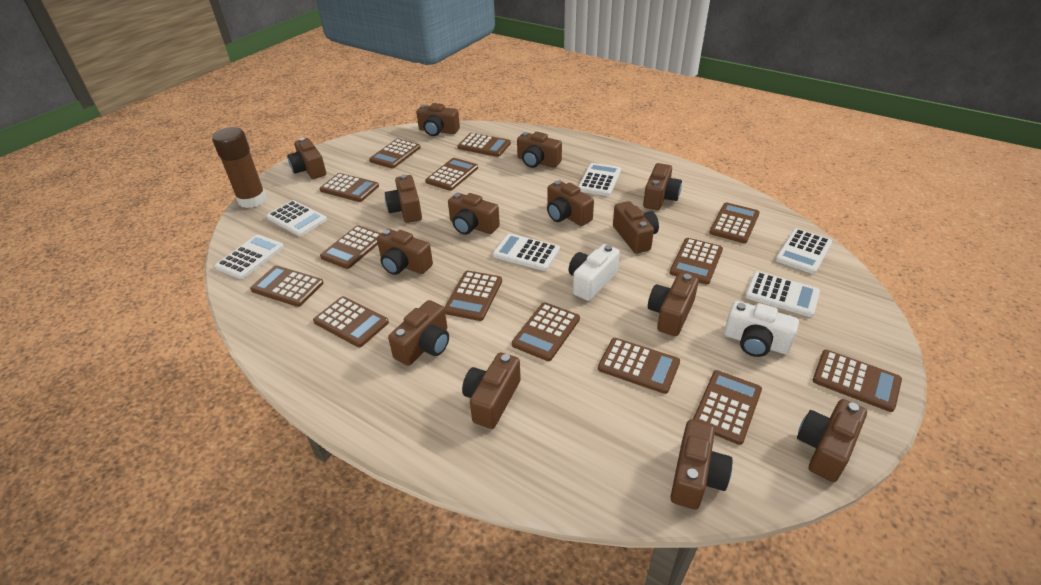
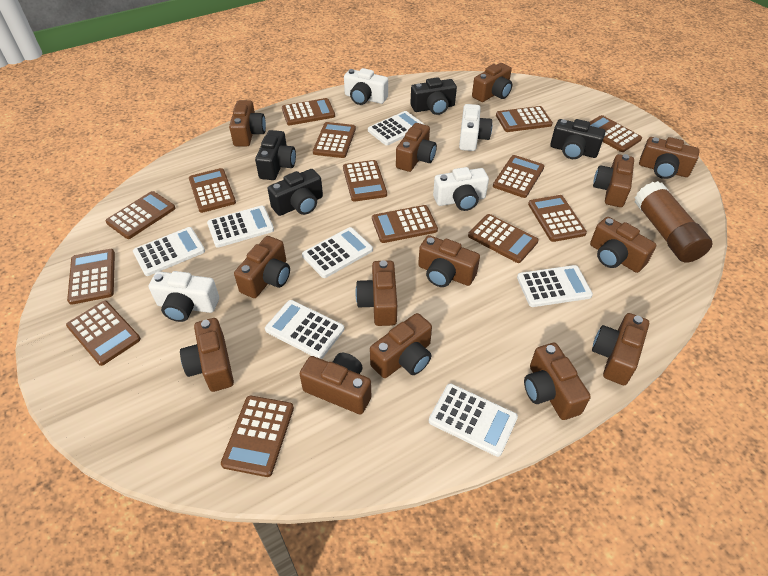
black camera: 0 -> 4
white calculator: 6 -> 7
white camera: 2 -> 4

